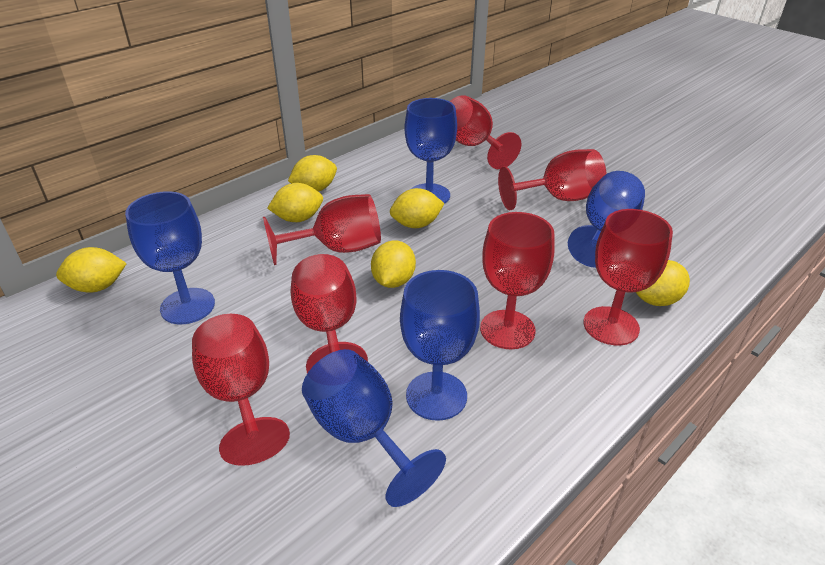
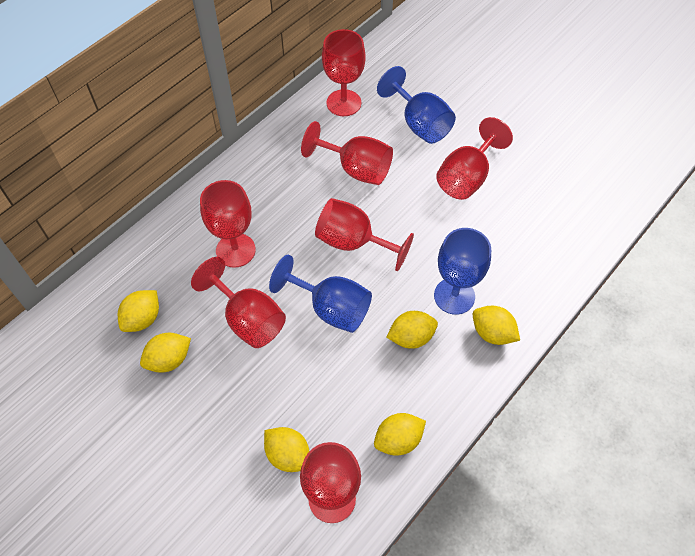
blue goblet: 5 -> 3

